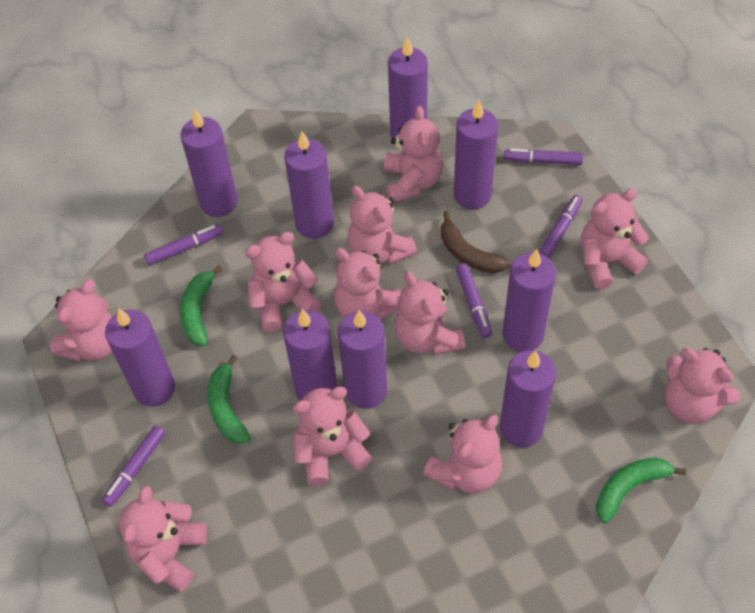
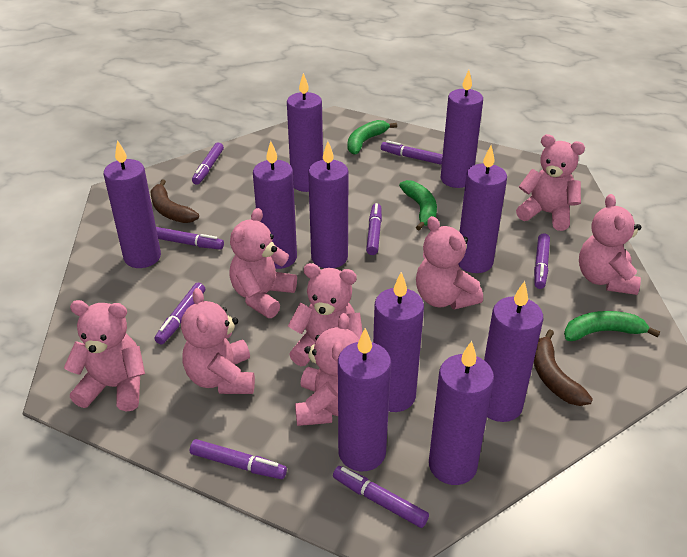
brown banana: 1 -> 2
pink teddy bear: 11 -> 8
purple candle: 9 -> 10
purple marker: 5 -> 8

